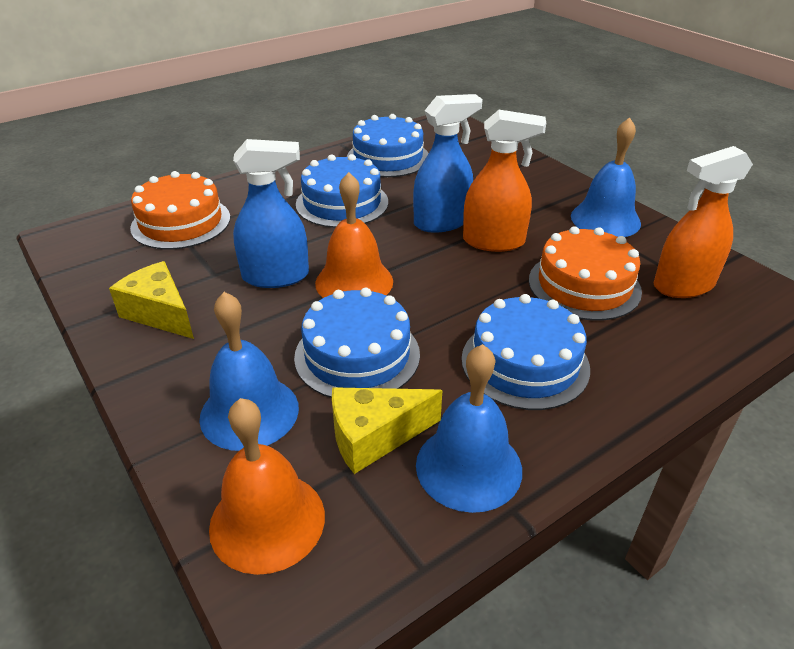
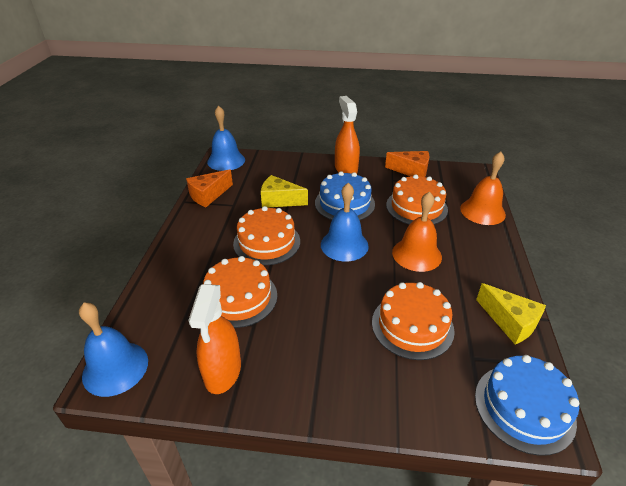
blue cake: 4 -> 2
blue spray bottle: 2 -> 0
orange cake: 2 -> 4
orange cheese: 0 -> 2

